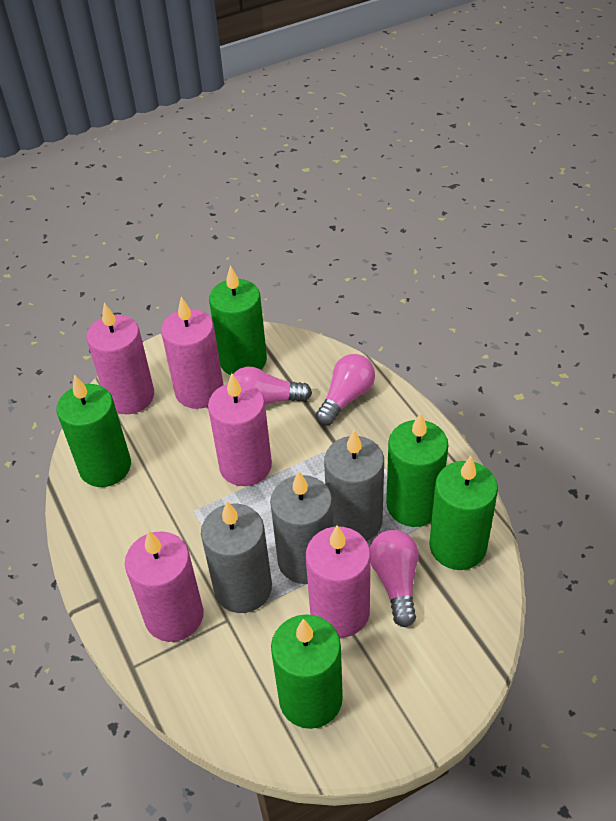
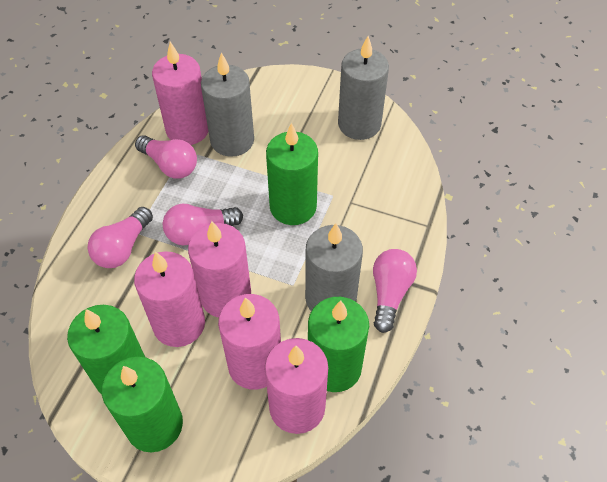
green candle: 5 -> 4
pink light bulb: 3 -> 4

